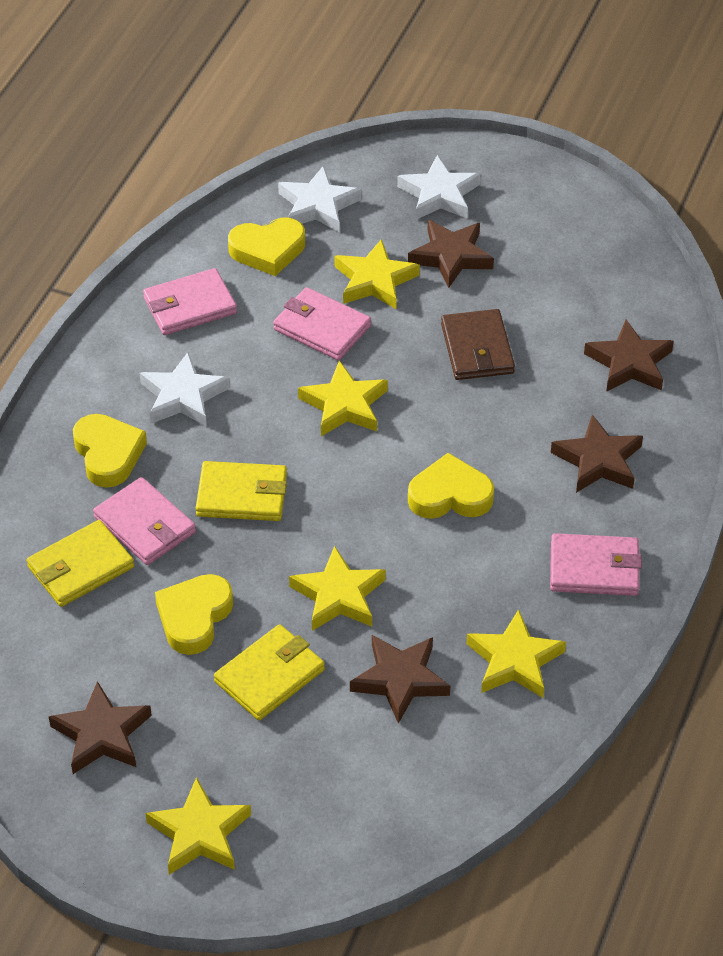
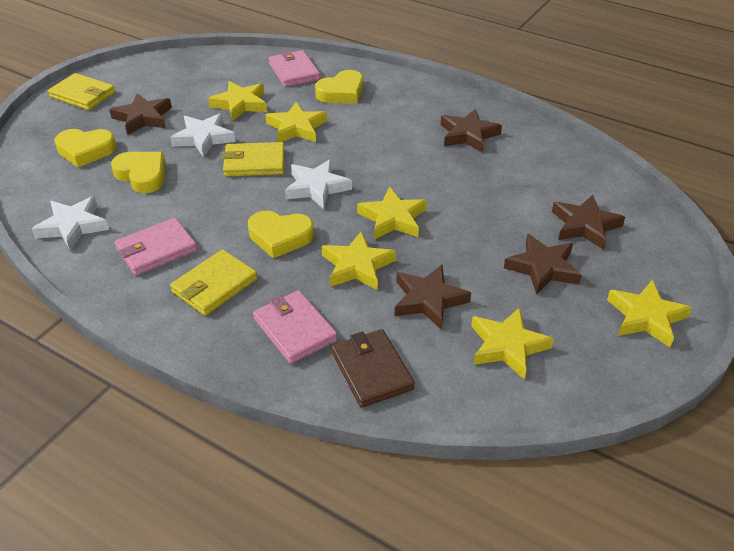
pink wallet: 4 -> 3
yellow star: 5 -> 6

